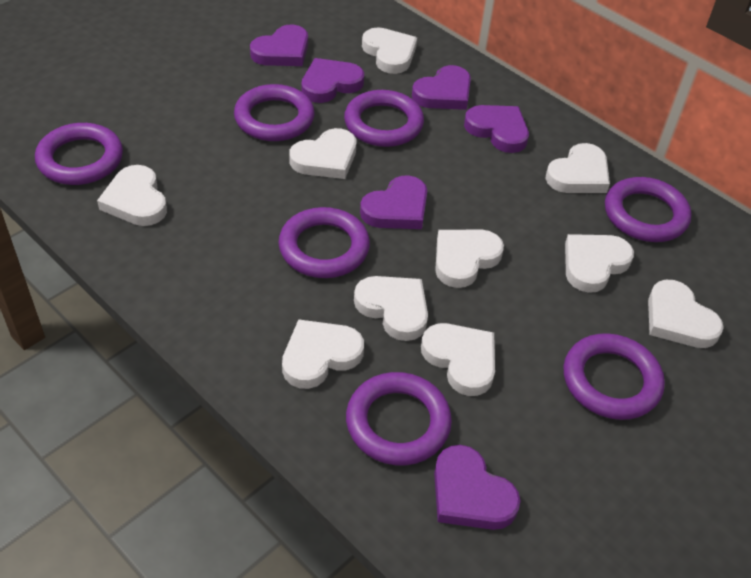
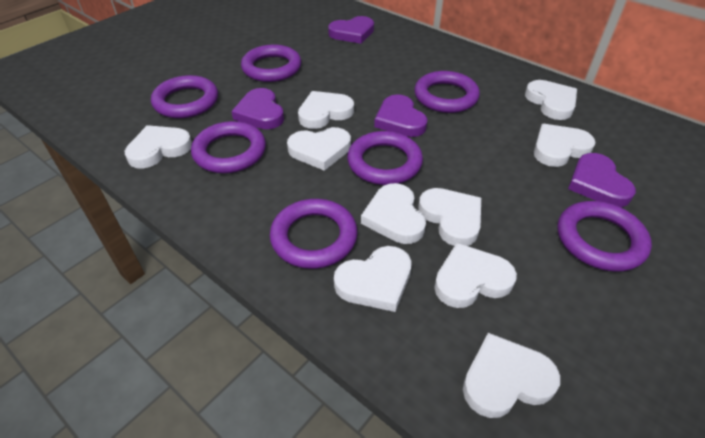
purple heart: 6 -> 4

